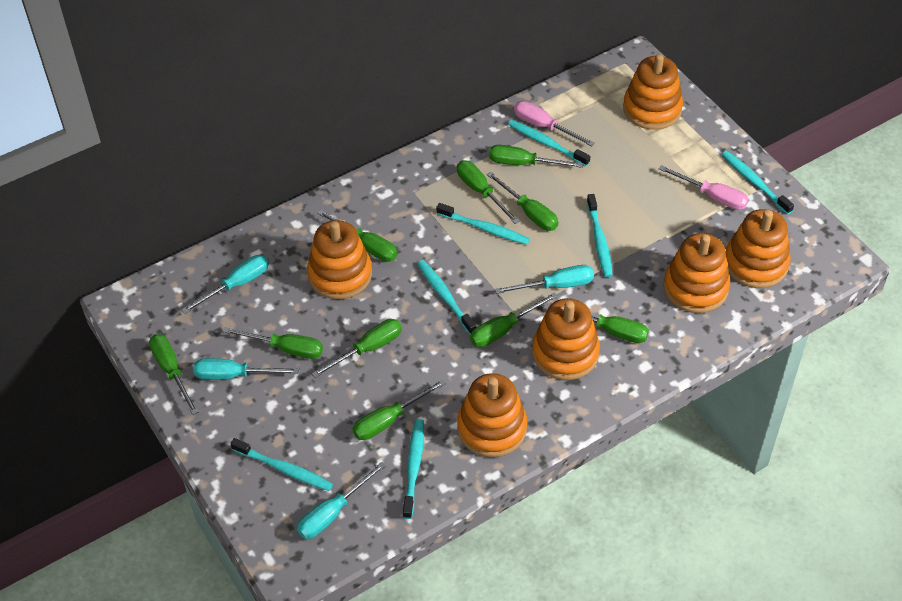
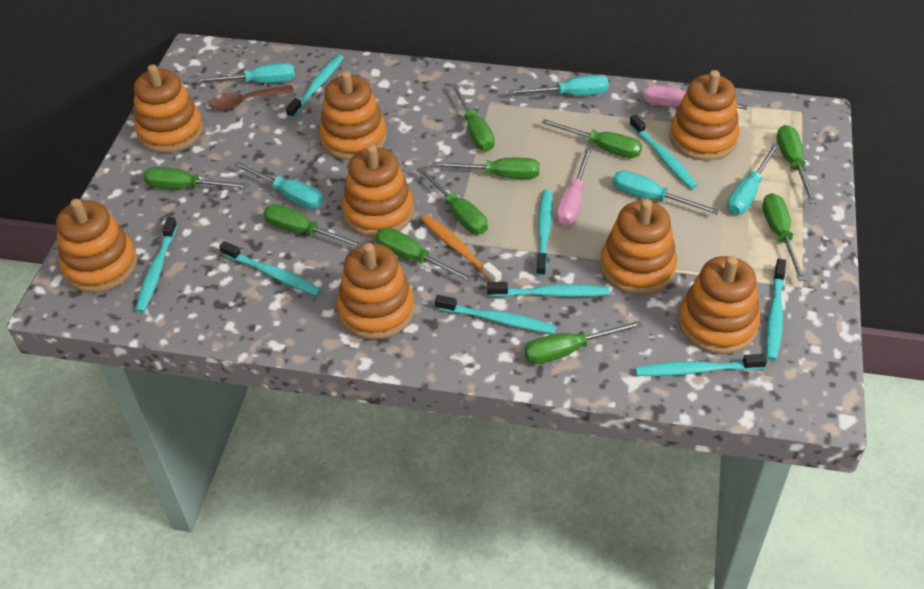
brown spoon: 0 -> 1
orange stacking toy: 6 -> 8
orange toothbrush: 0 -> 1
turquoise screwdriver: 4 -> 5
turquoise toothbrush: 7 -> 9

